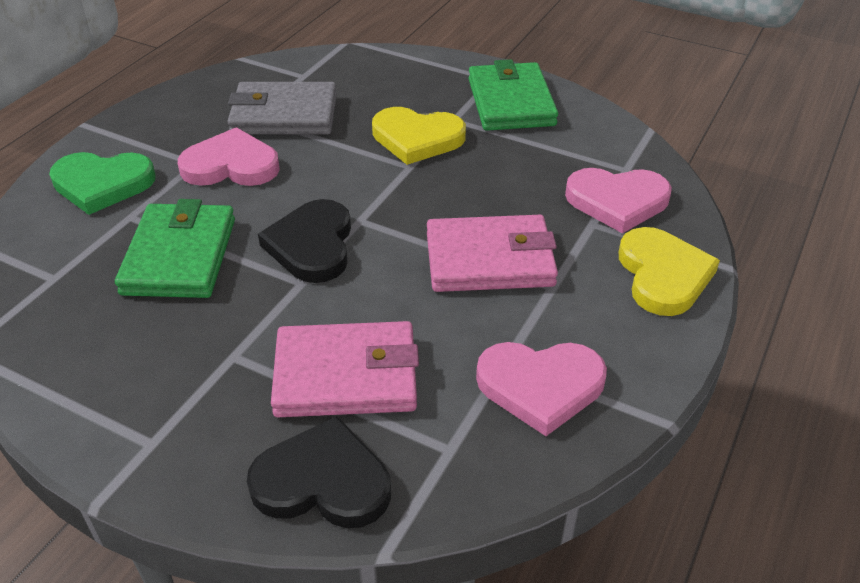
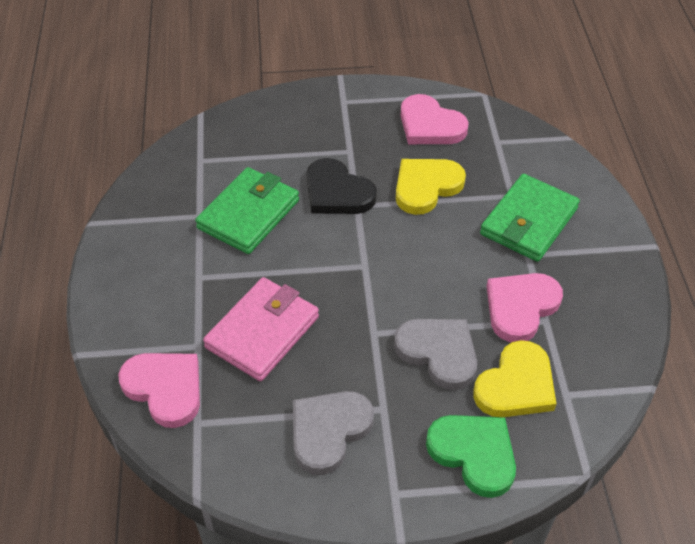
black heart: 2 -> 1
grey heart: 0 -> 2
grey wallet: 1 -> 0
pink wallet: 2 -> 1

